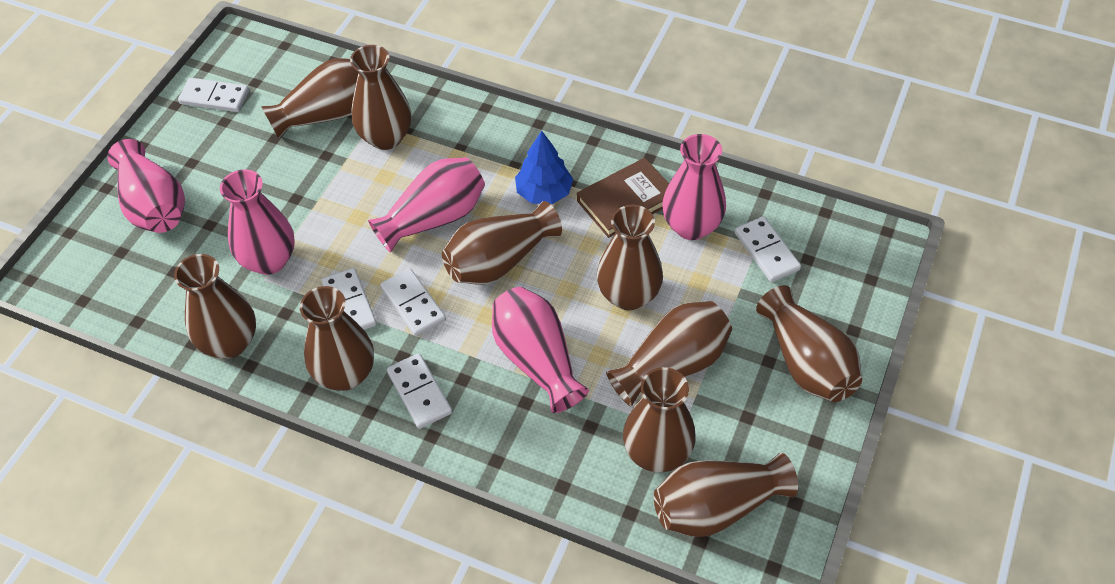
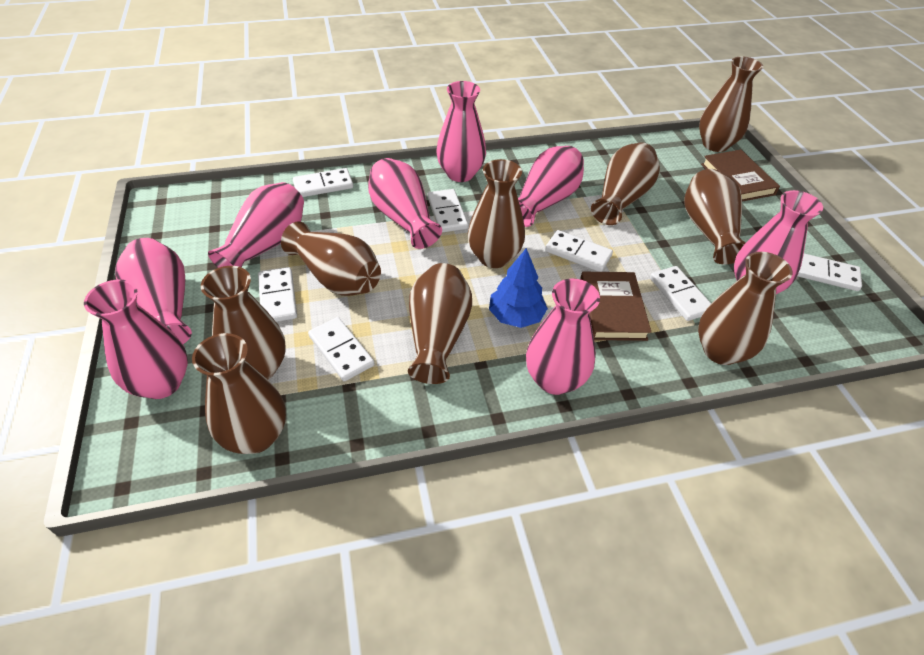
brown book: 1 -> 2
brown vase: 10 -> 9
pink vase: 5 -> 8
white domino: 5 -> 7

